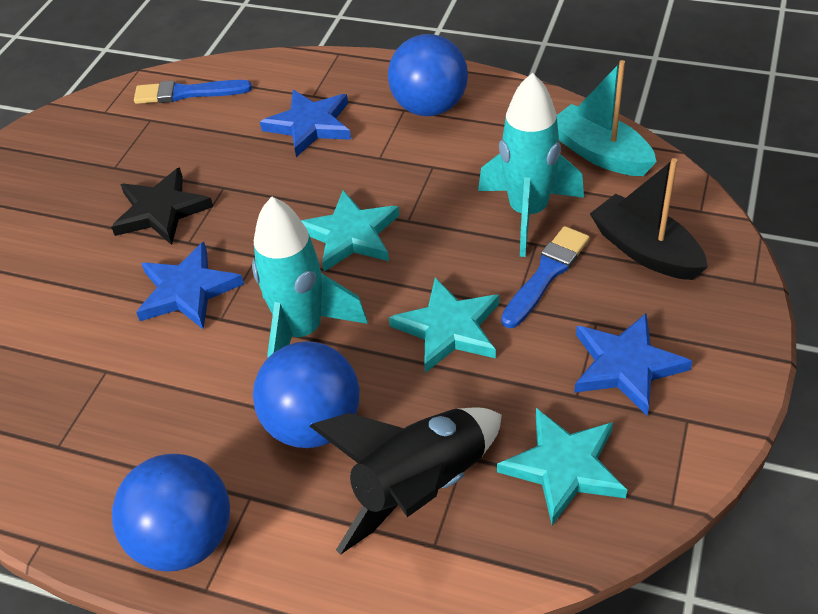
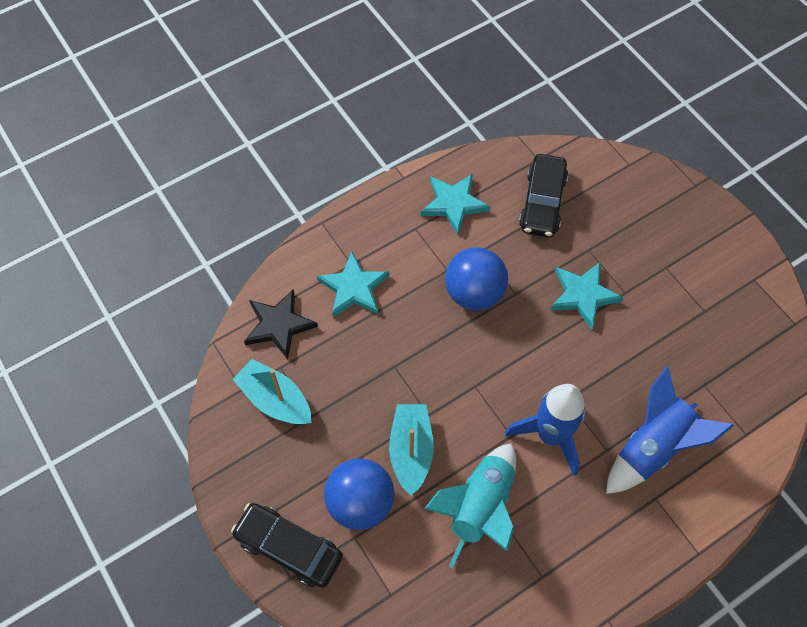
black boat: 1 -> 0
black car: 0 -> 2
black rocket: 1 -> 0
blue ball: 3 -> 2
blue brush: 2 -> 0
blue rocket: 0 -> 2
blue star: 3 -> 0
turquoise boat: 1 -> 2
turquoise rocket: 2 -> 1

